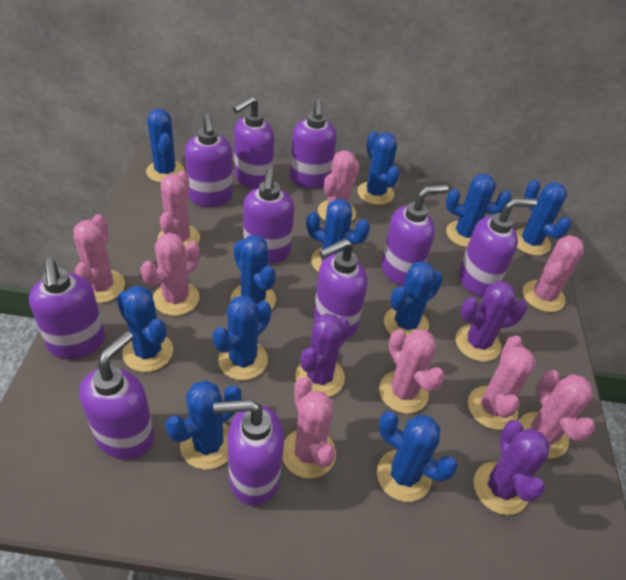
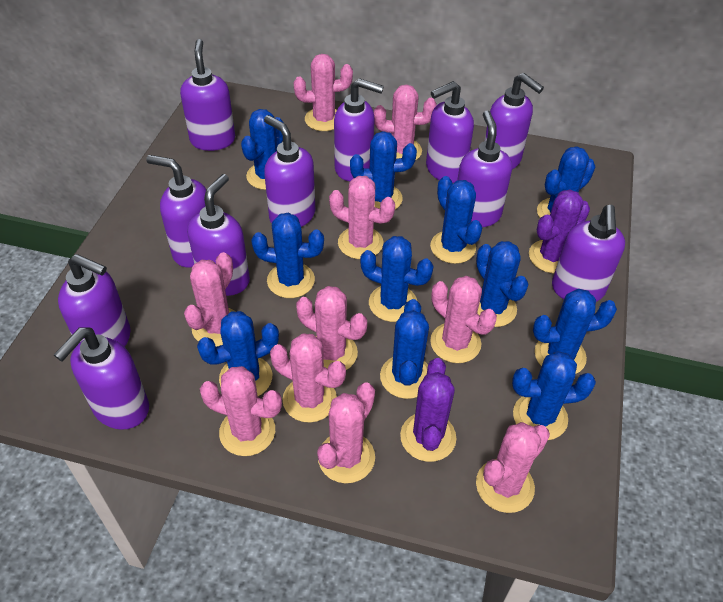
pink cactus: 9 -> 10
purple cactus: 3 -> 2
purple soap dispenser: 10 -> 11

